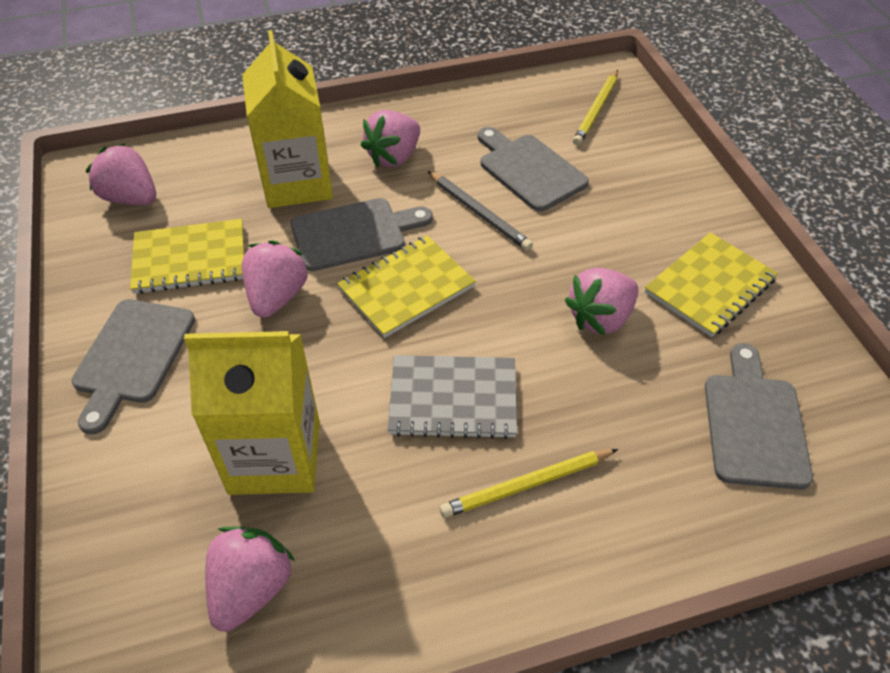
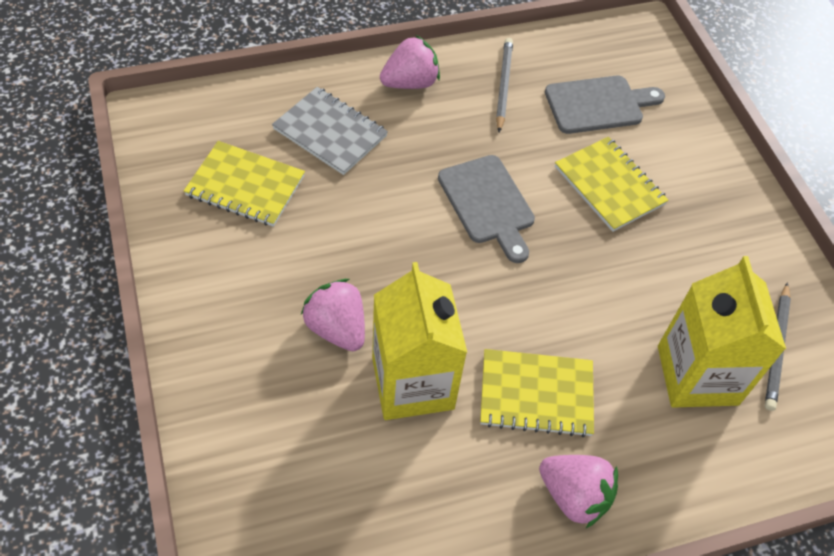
grey cutting board: 4 -> 2
grey pencil: 1 -> 2
pink strawberry: 5 -> 3
yellow pencil: 2 -> 0

